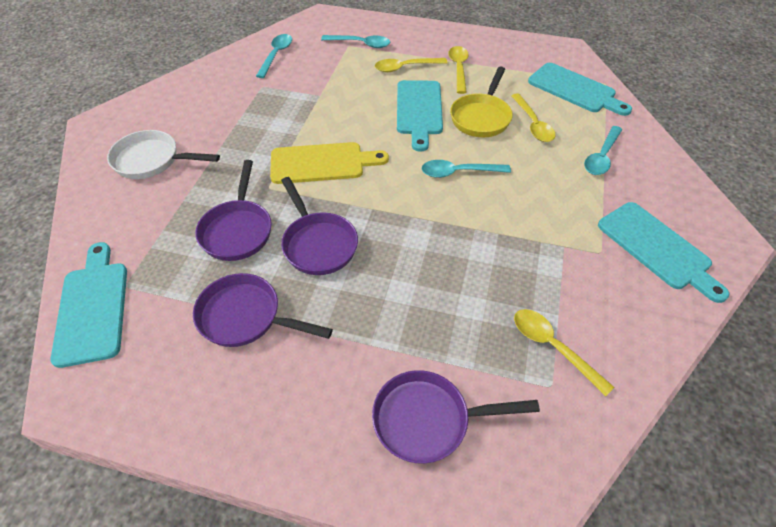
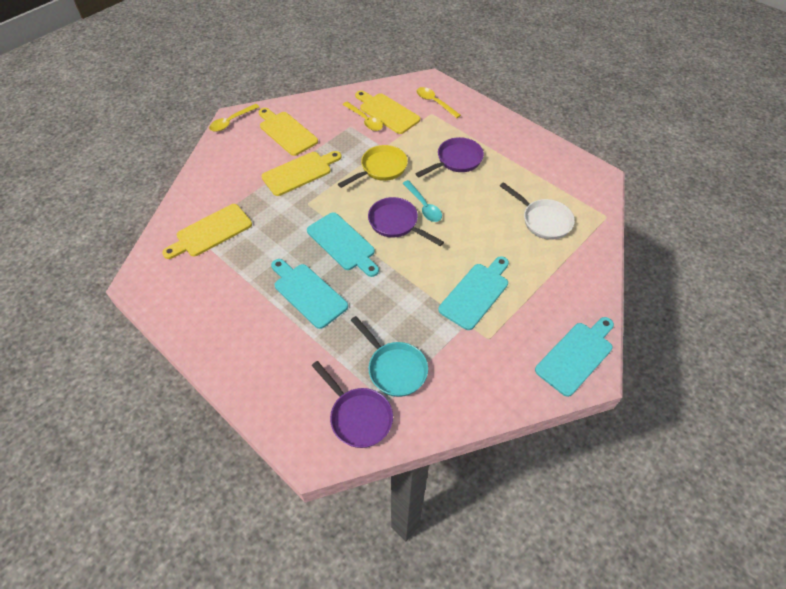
purple pan: 4 -> 3
turquoise pan: 0 -> 1
turquoise spoon: 4 -> 1
yellow cutting board: 1 -> 4
yellow spoon: 4 -> 3

